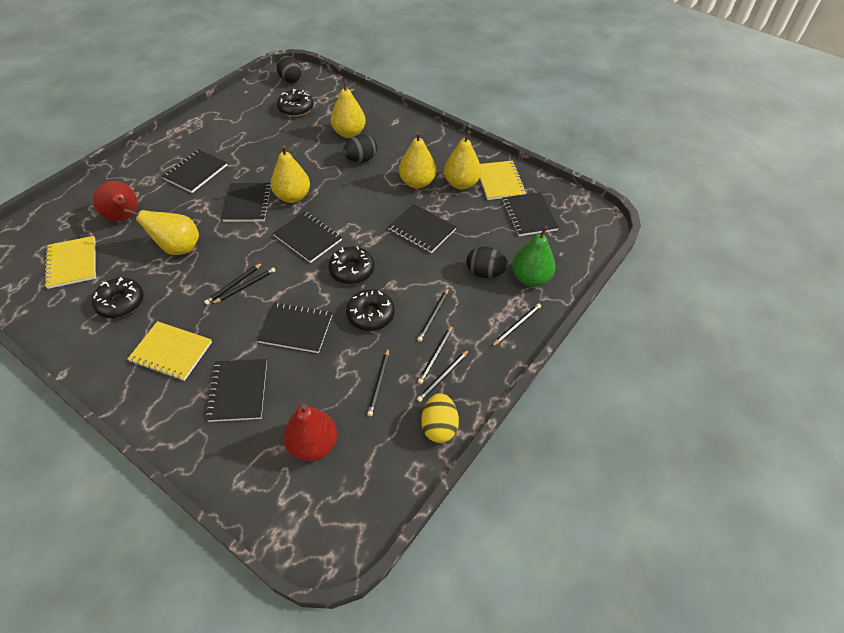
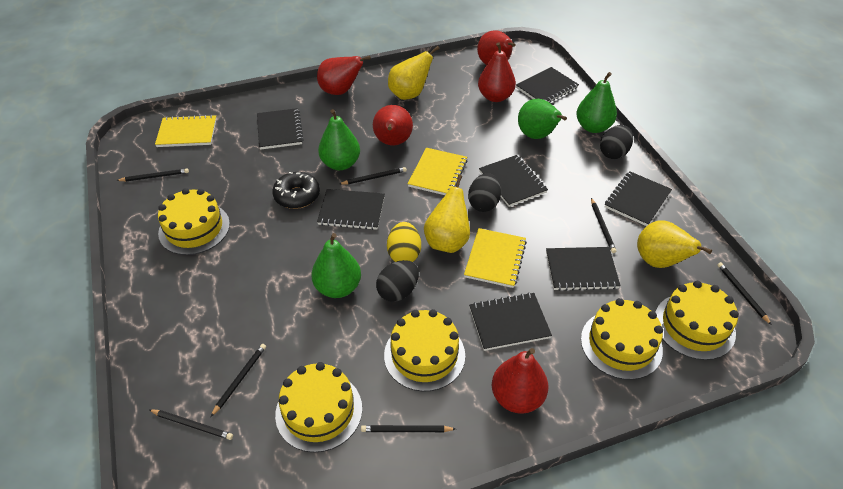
black donut: 4 -> 1
green pear: 1 -> 4
red pear: 2 -> 5
yellow cake: 0 -> 5
yellow pear: 5 -> 3

